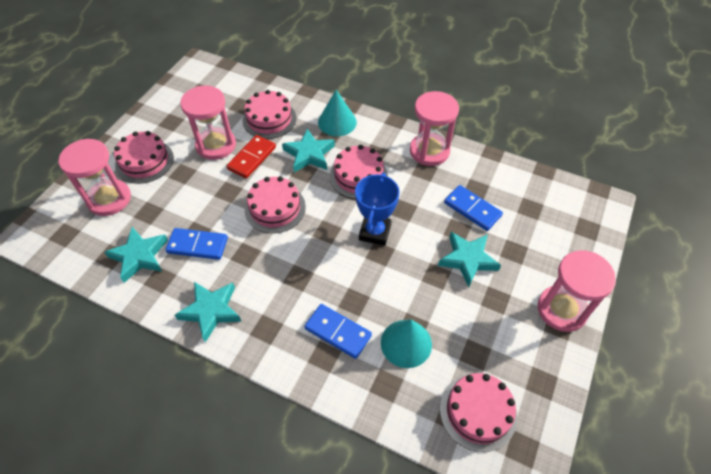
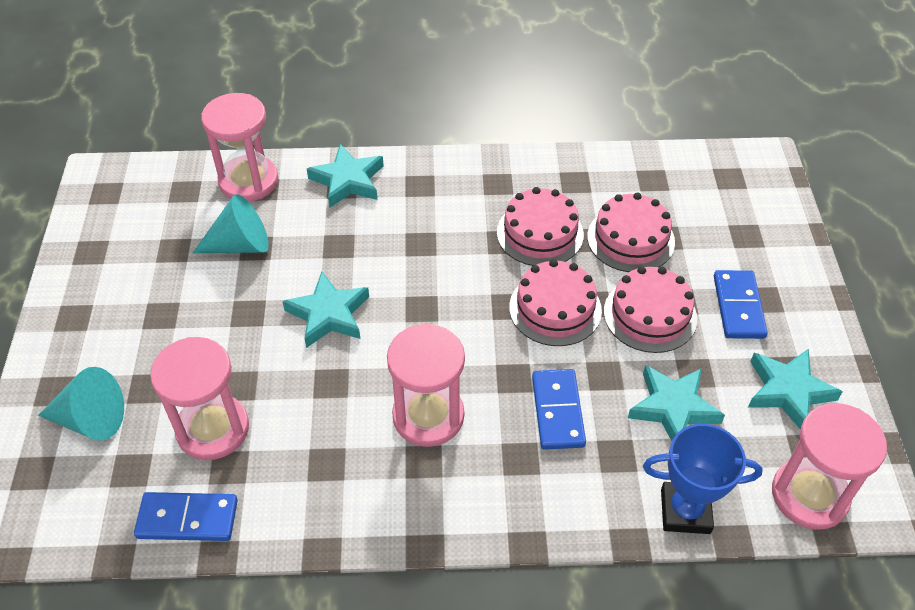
pink cake: 5 -> 4
red domino: 1 -> 0

